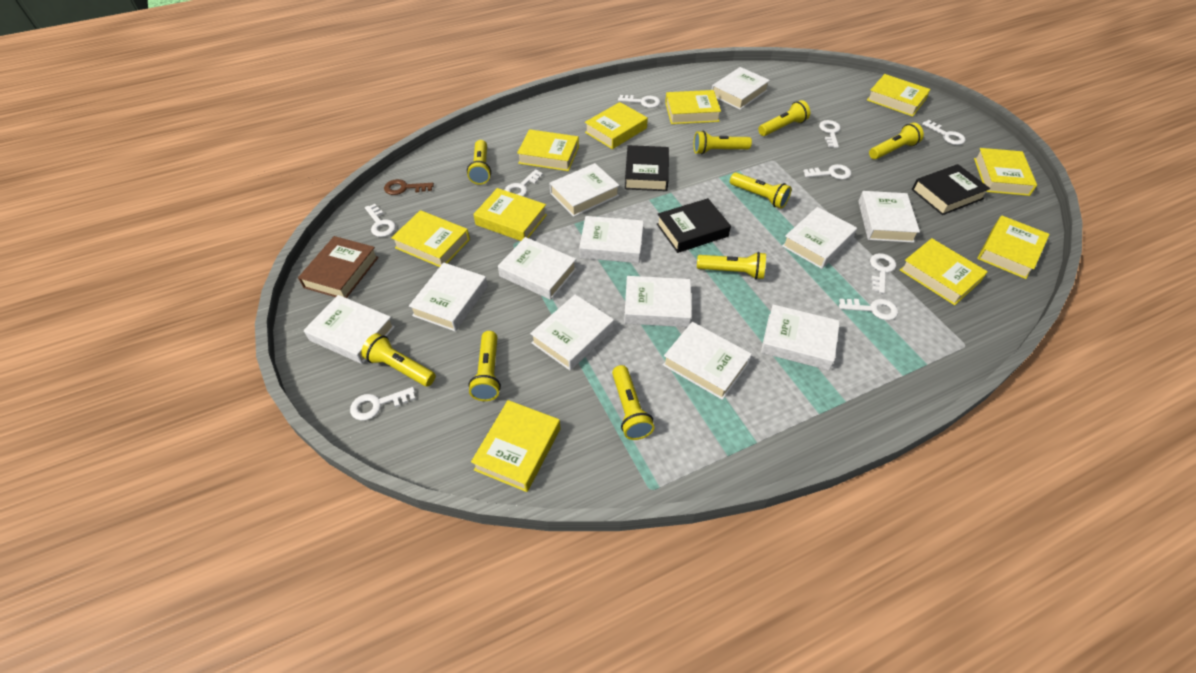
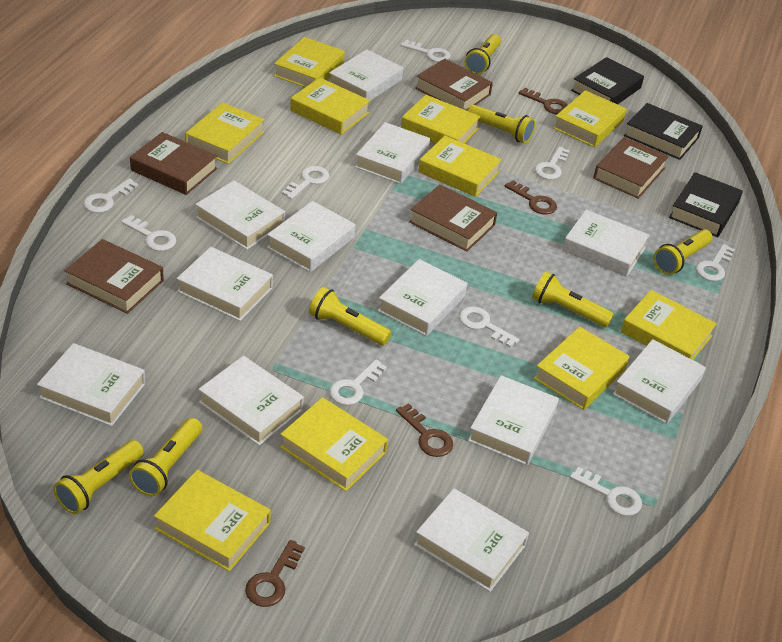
brown book: 1 -> 5
brown key: 1 -> 4
yellow flashlight: 9 -> 7

